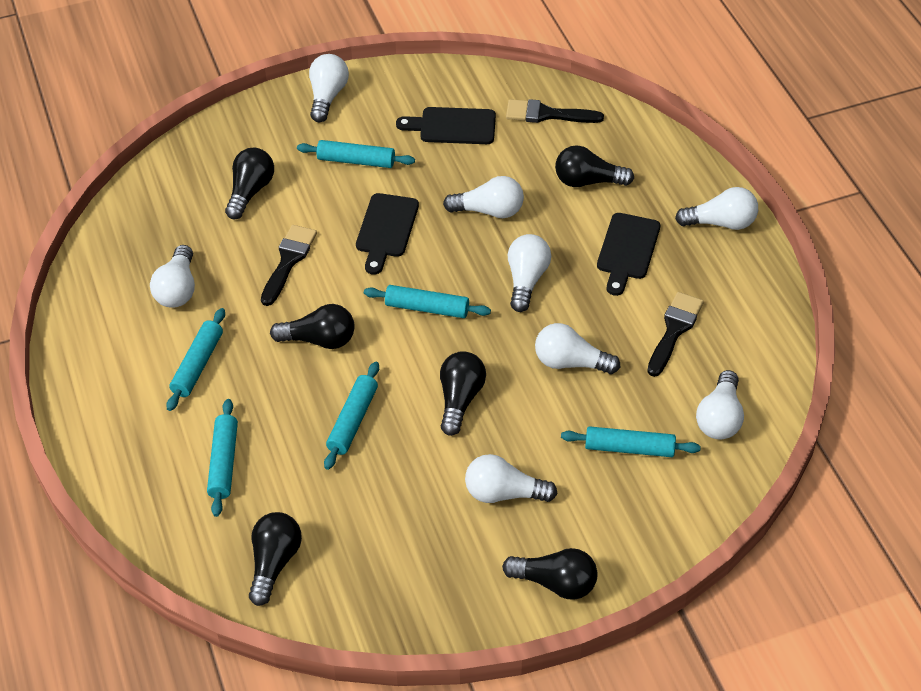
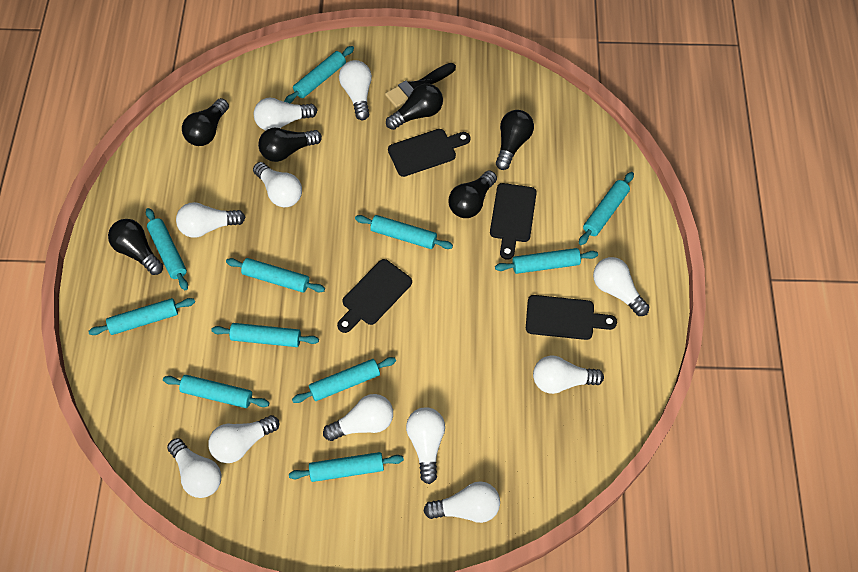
black brush: 3 -> 1
black cutting board: 3 -> 4
turquoise rolling pin: 6 -> 11
white light bulb: 8 -> 11

